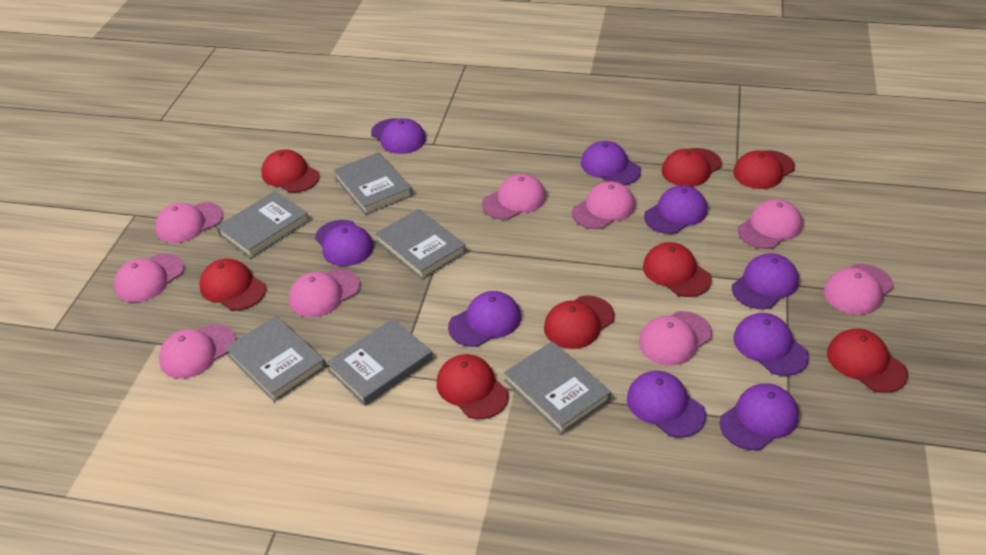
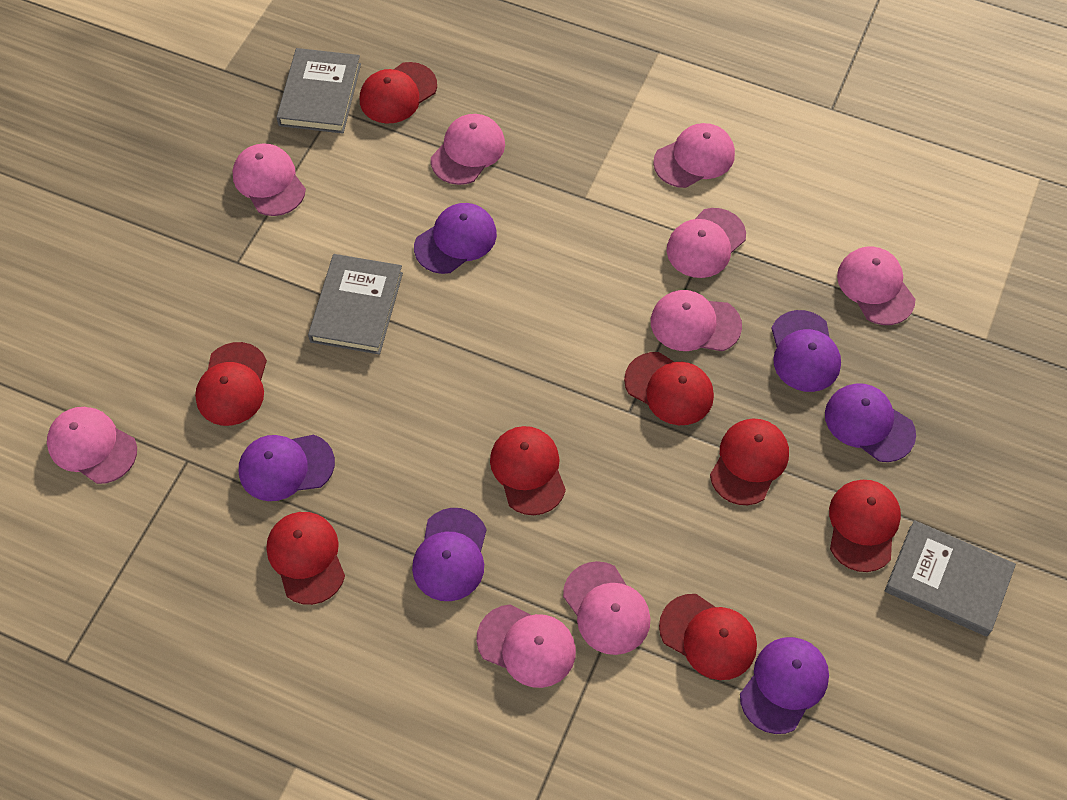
grey book: 6 -> 3
purple cap: 9 -> 6

